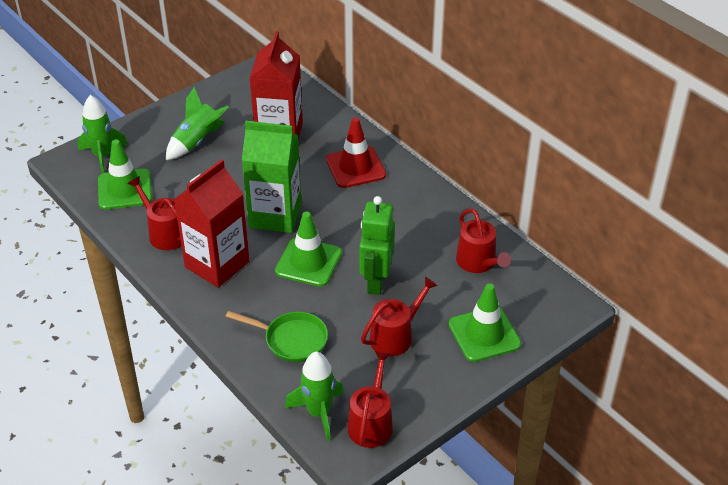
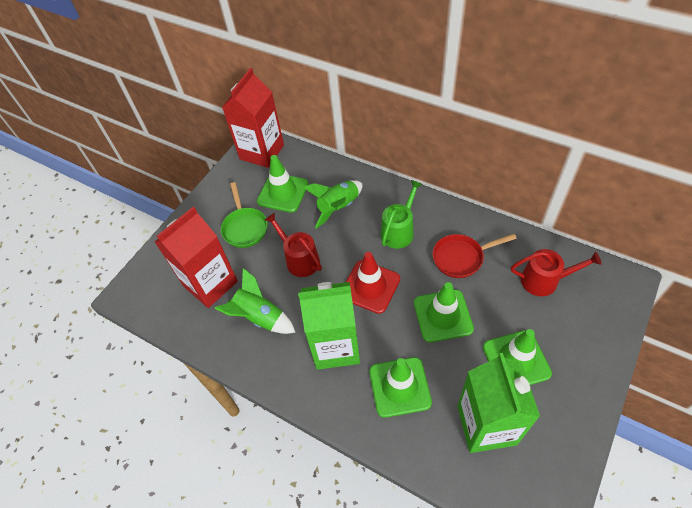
green carton: 1 -> 2
green robot: 1 -> 0
green rocket: 3 -> 2
green traffic cone: 3 -> 4
green watering can: 0 -> 1
red pan: 0 -> 1
red watering can: 4 -> 2

